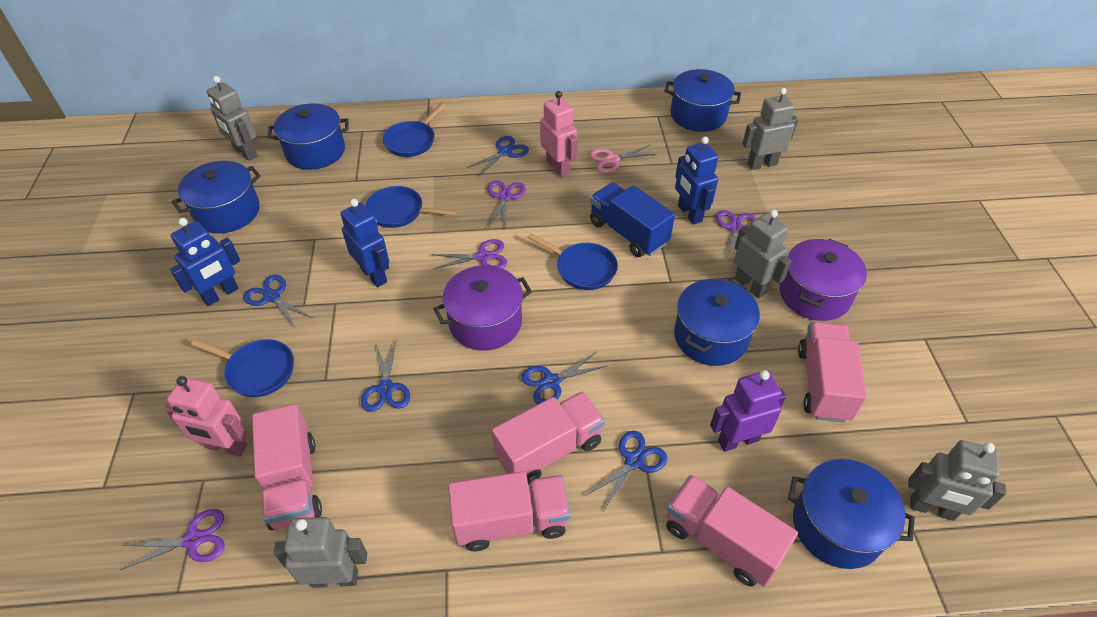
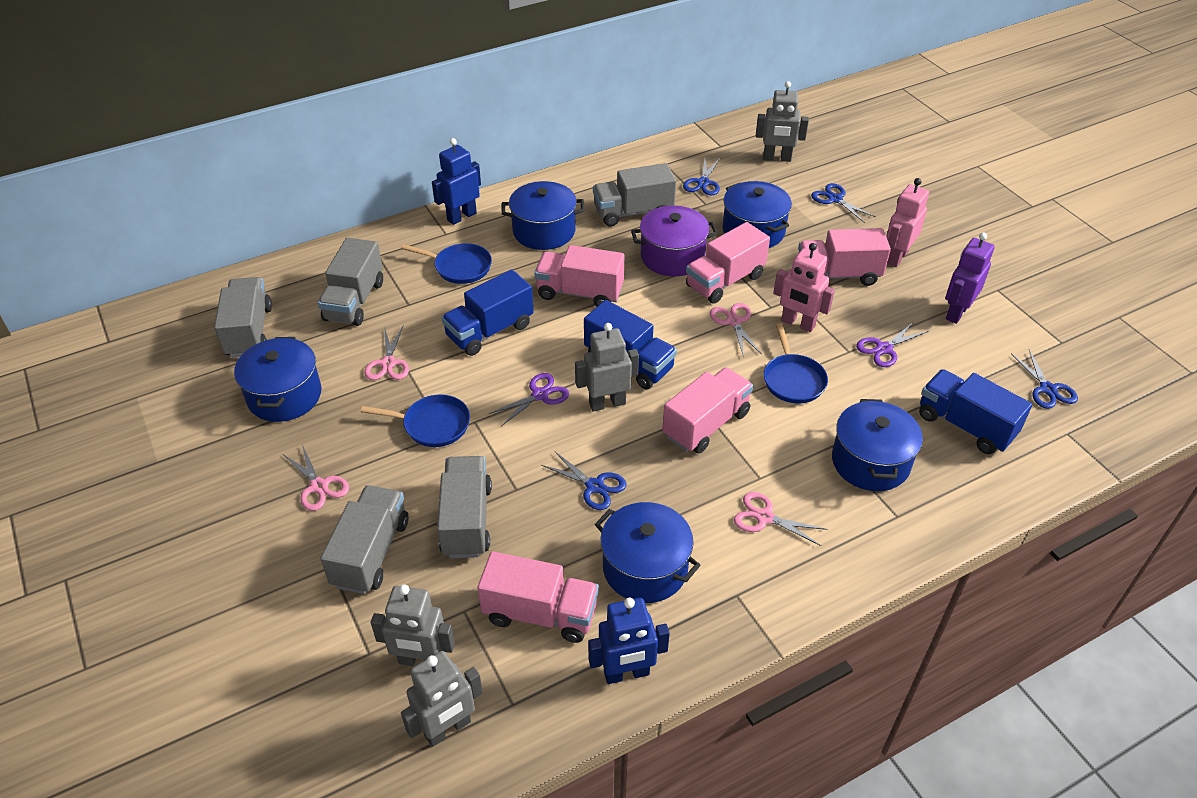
blue pan: 4 -> 3
blue robot: 3 -> 2
blue scissors: 5 -> 4
blue truck: 1 -> 3
grey robot: 5 -> 4
grey truck: 0 -> 5
pink scissors: 1 -> 4
purple pot: 2 -> 1
purple scissors: 4 -> 2

